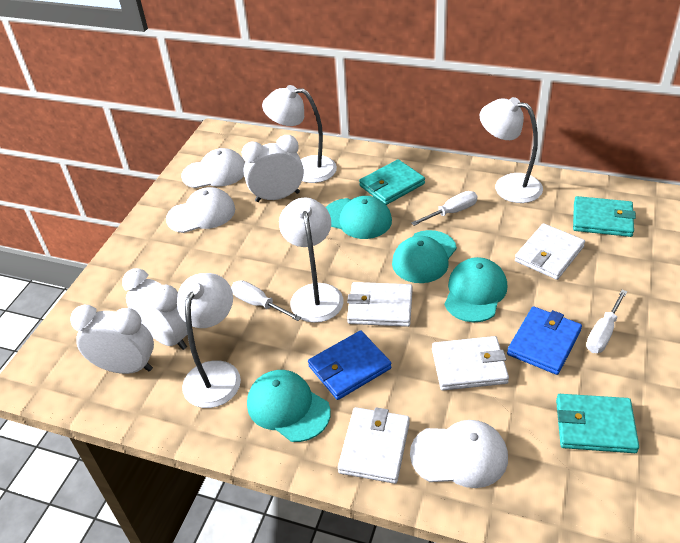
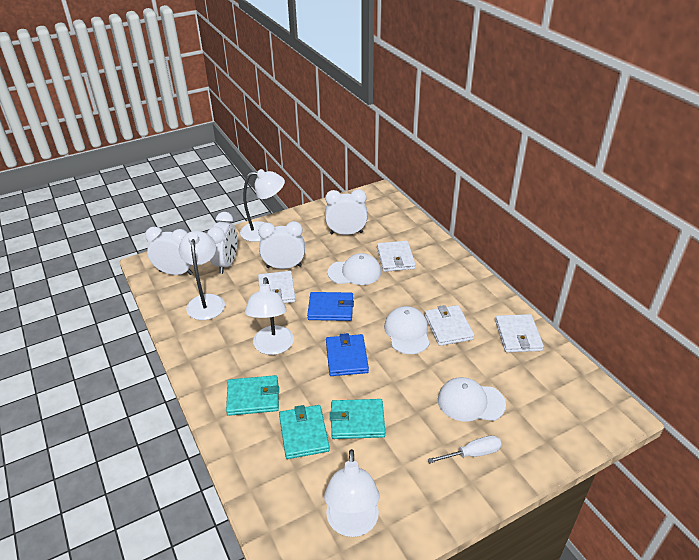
turquoise cap: 4 -> 0
white clock: 3 -> 4
white screwdriver: 3 -> 1

